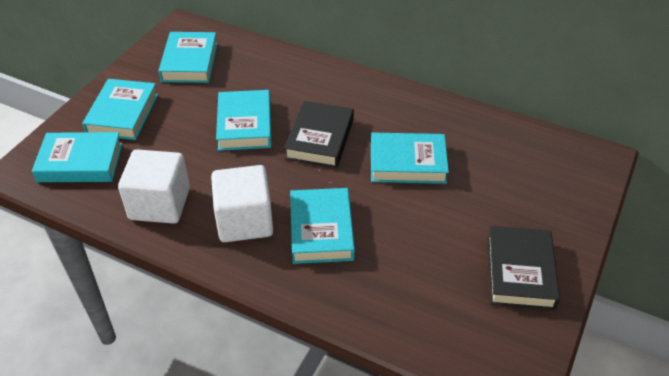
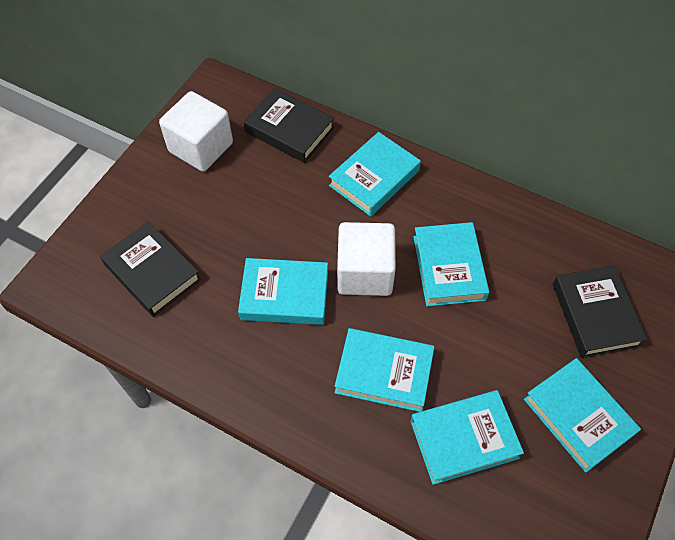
black book: 2 -> 3

